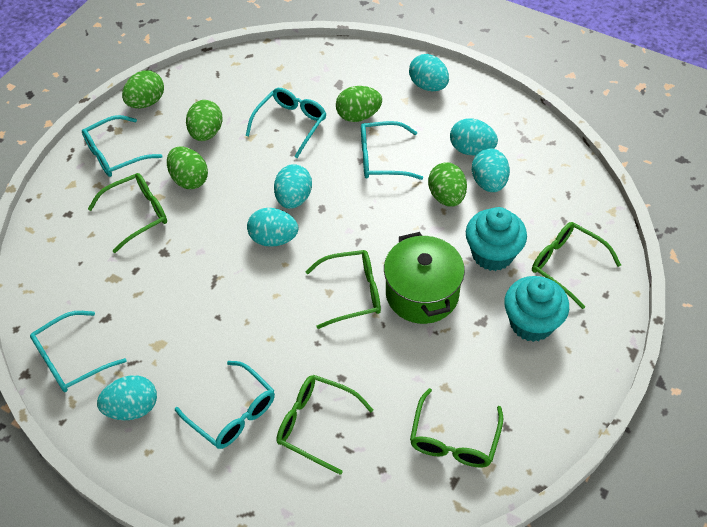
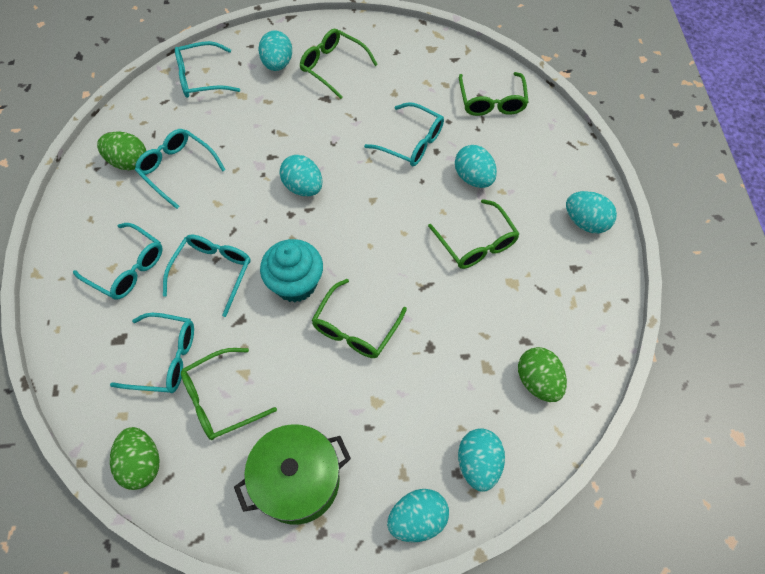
green egg: 5 -> 3
turquoise cupcake: 2 -> 1
turquoise glasses: 5 -> 6

